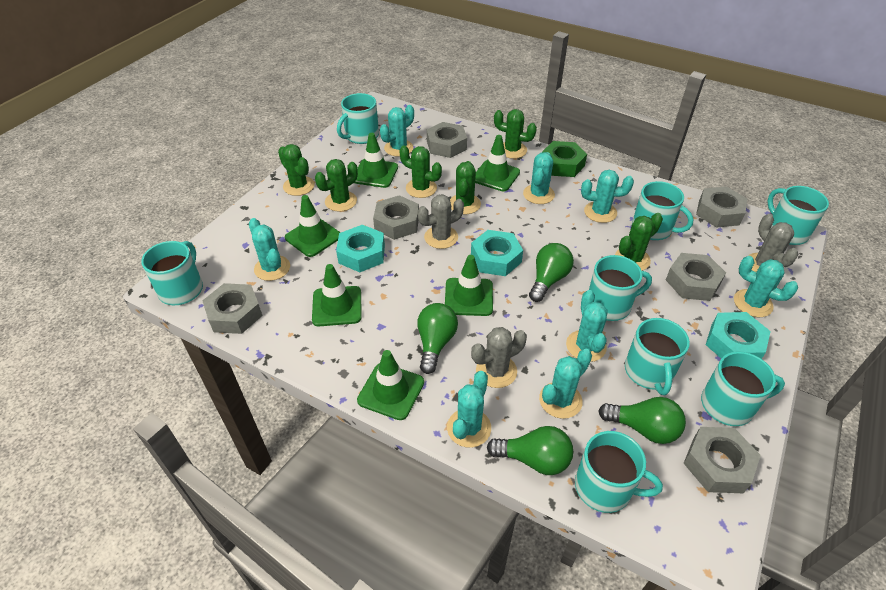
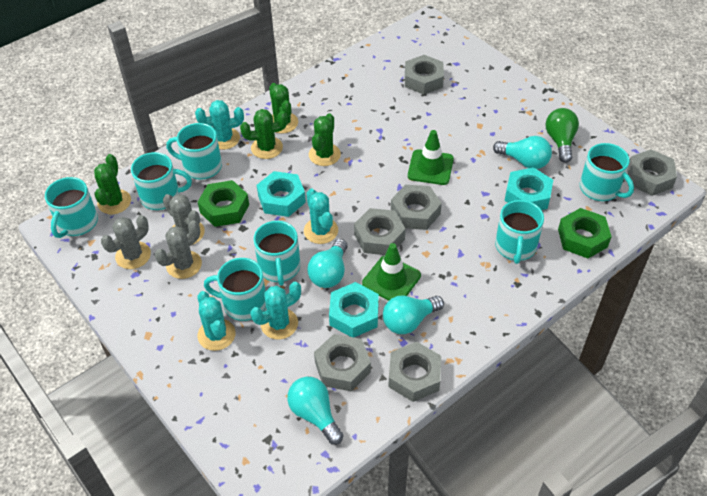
green cactus: 6 -> 4
green light bulb: 4 -> 1
green nut: 1 -> 2
green traffic cone: 6 -> 2
turquoise cactus: 8 -> 4
turquoise light bulb: 0 -> 4
turquoise mug: 8 -> 7

